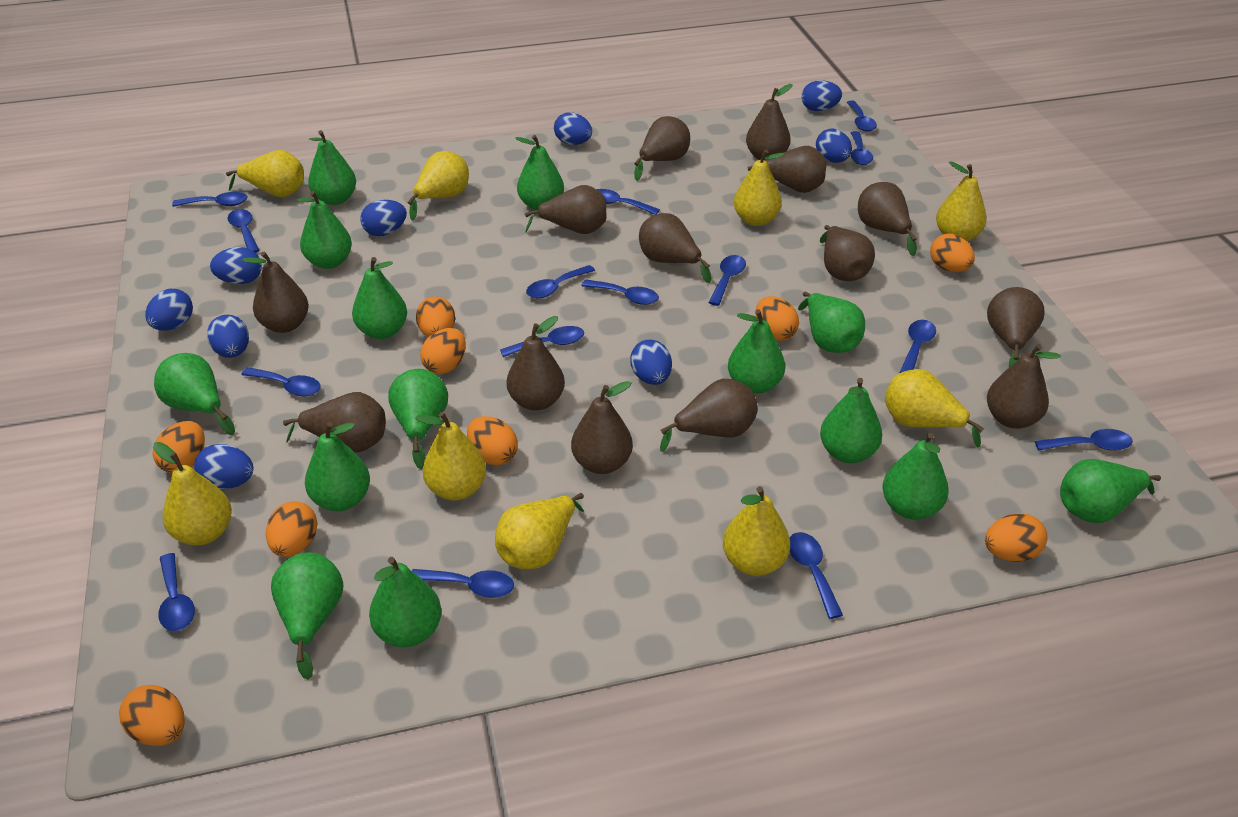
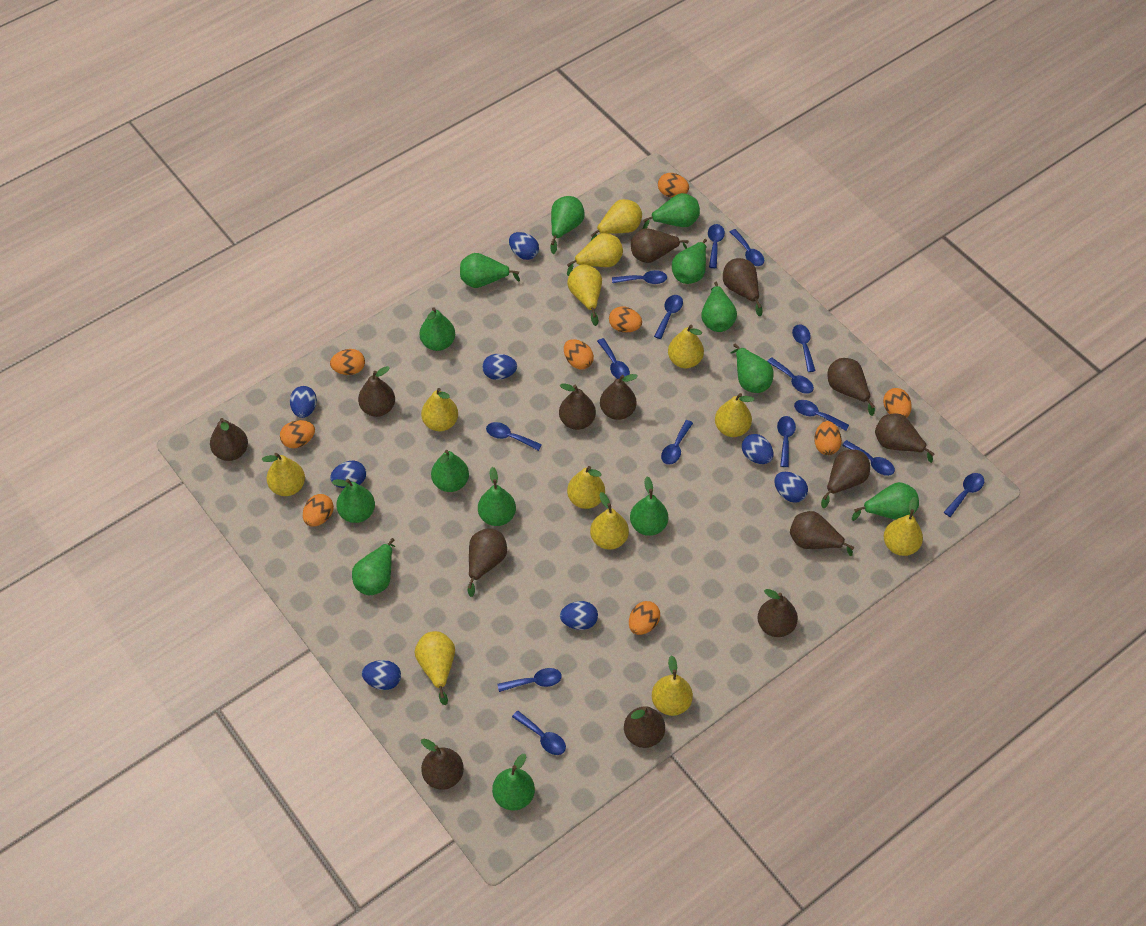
blue egg: 9 -> 8
yellow pear: 9 -> 12

